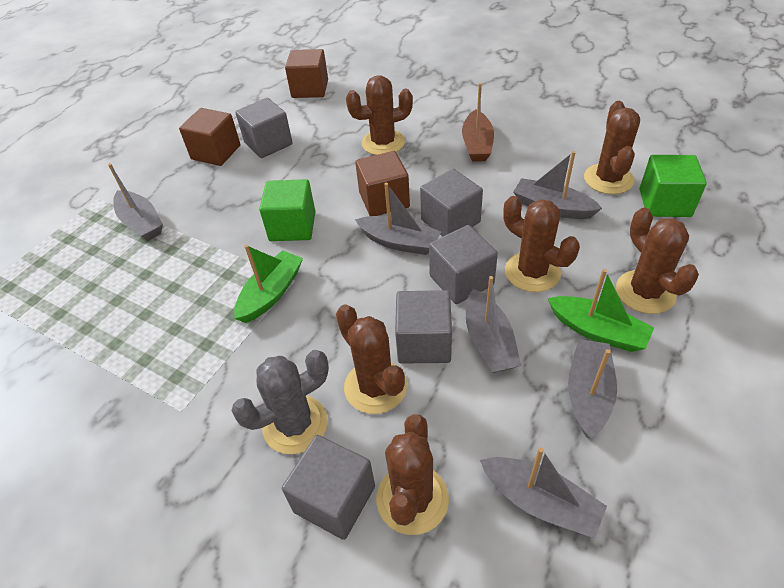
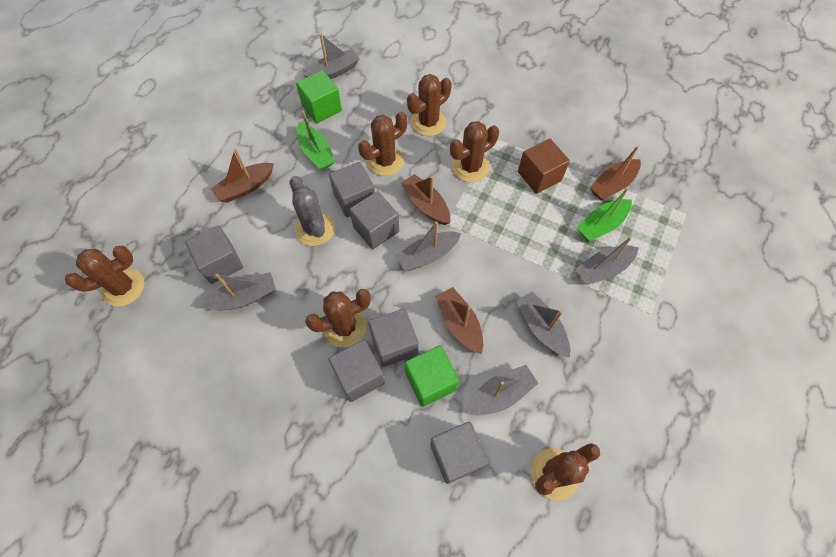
brown boat: 1 -> 4
brown cube: 3 -> 1
grey cube: 5 -> 6

